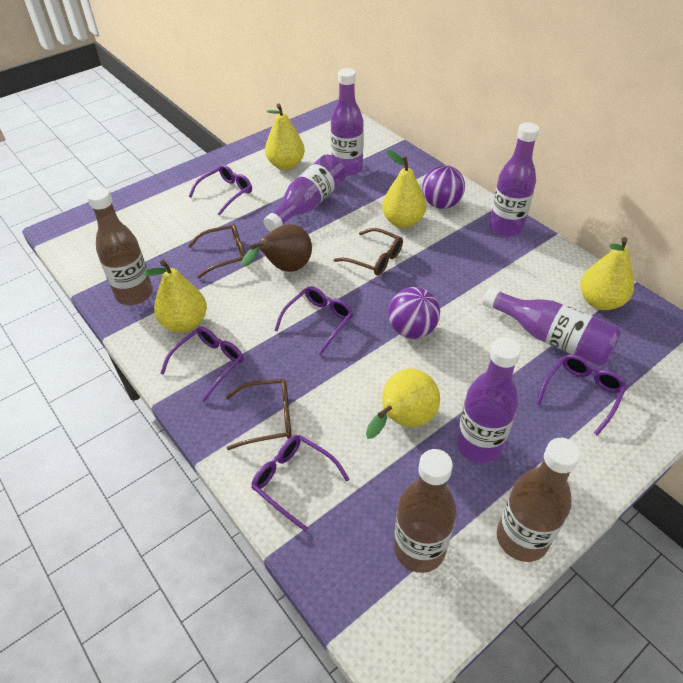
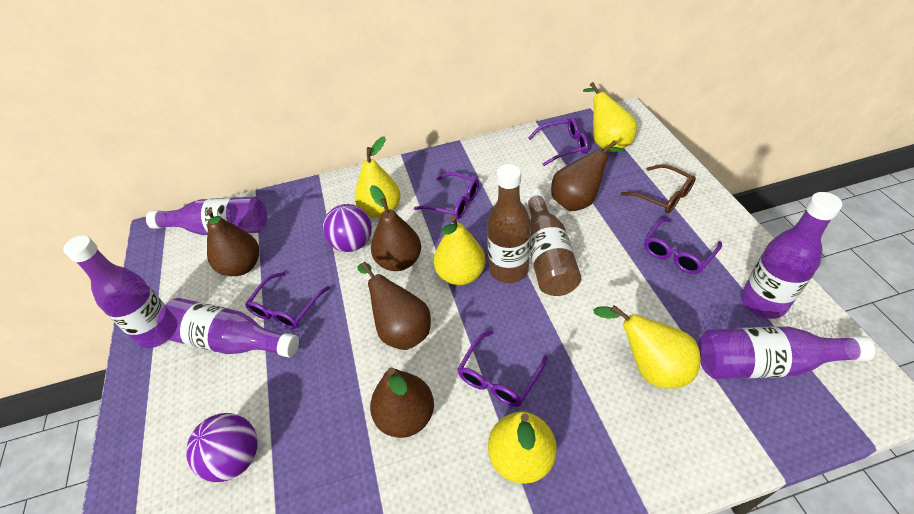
brown bottle: 3 -> 2
brown glasses: 3 -> 1
brown pear: 1 -> 5

